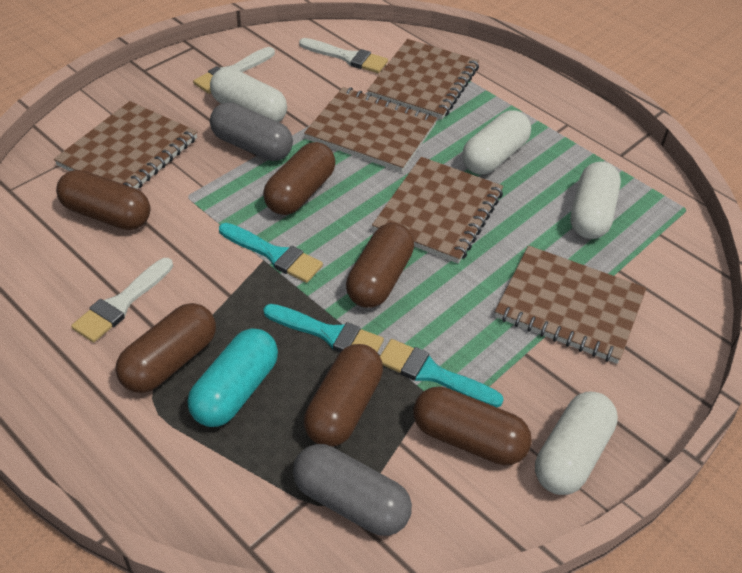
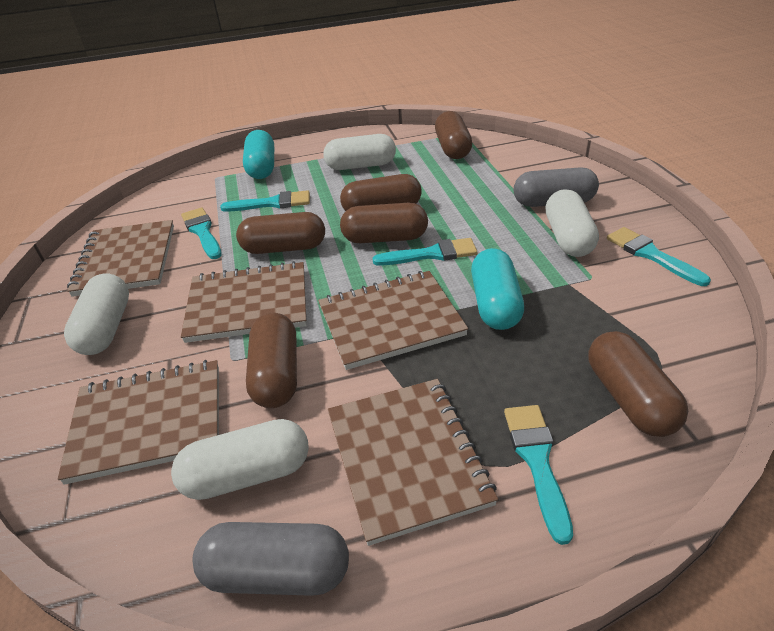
turquoise brush: 3 -> 5
turquoise capsule: 1 -> 2
white brush: 3 -> 0

